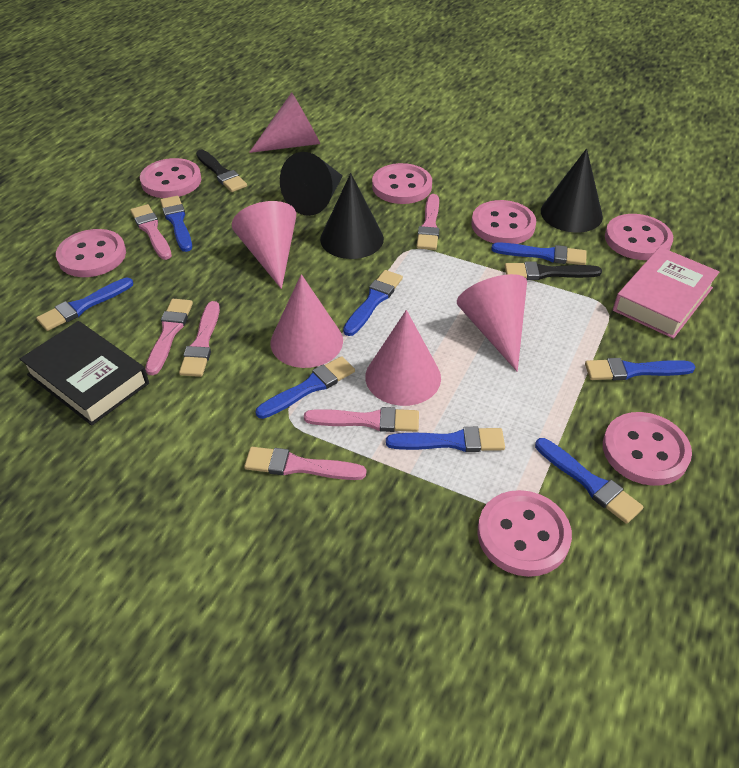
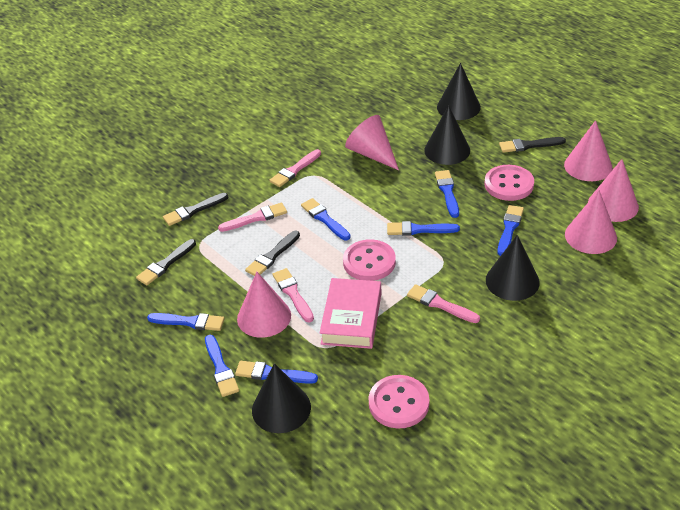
black book: 1 -> 0
black brush: 2 -> 4
black cone: 3 -> 4
blue brush: 8 -> 7
pink brush: 6 -> 4
pink button: 7 -> 3

